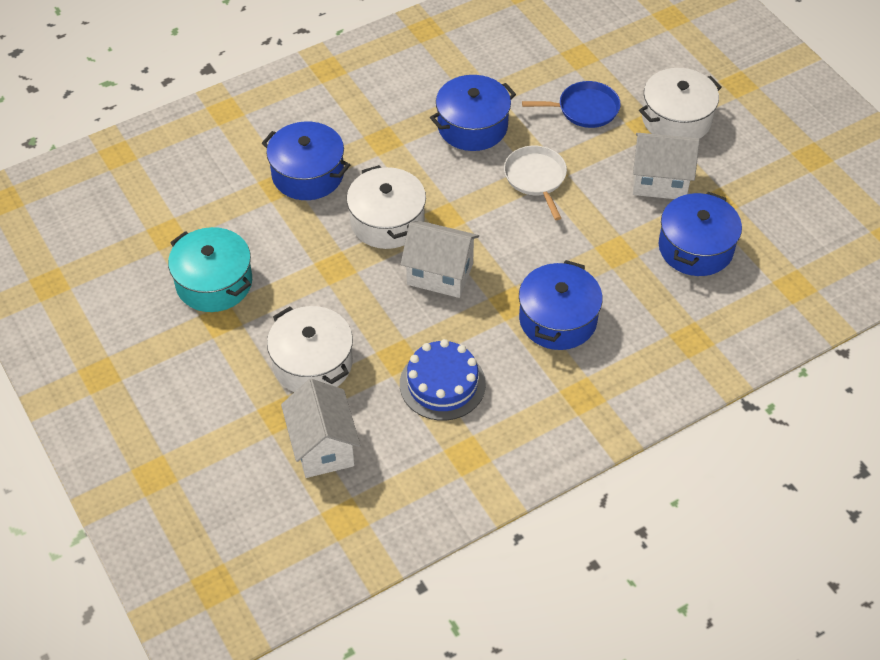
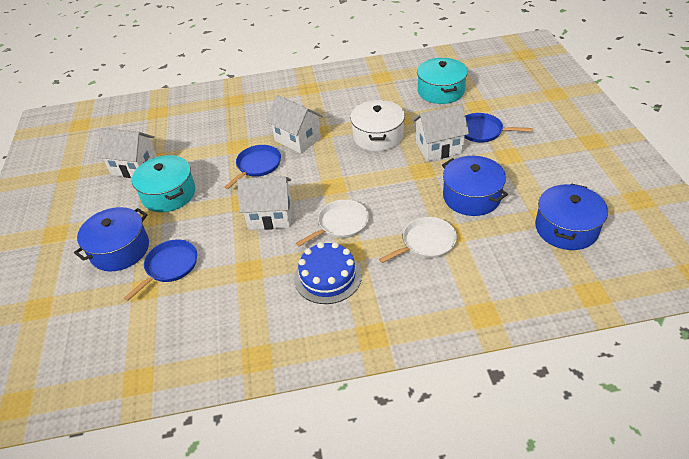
blue pan: 1 -> 3
blue pot: 4 -> 3
turquoise pot: 1 -> 2
white house: 3 -> 4
white pan: 1 -> 2
white pot: 3 -> 1

